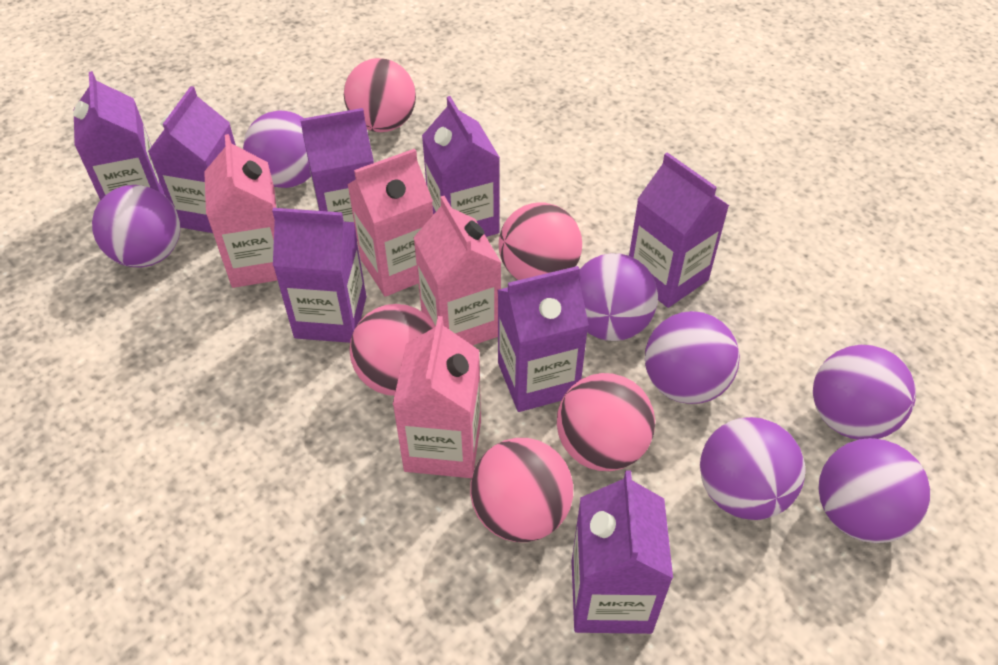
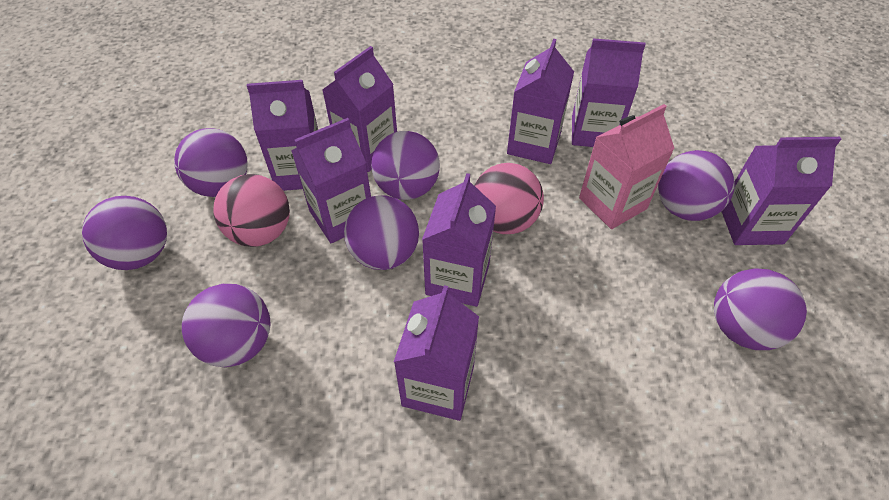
pink ball: 5 -> 2
pink carton: 4 -> 1

